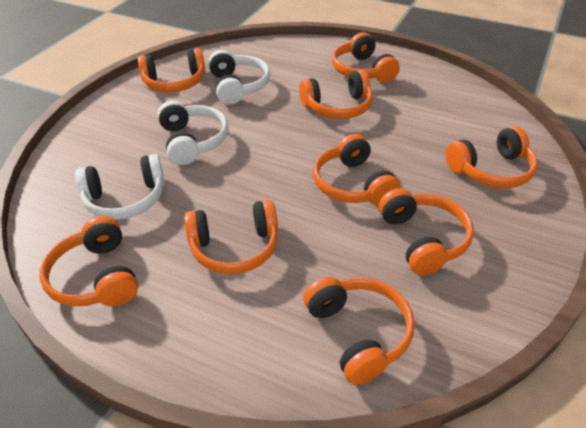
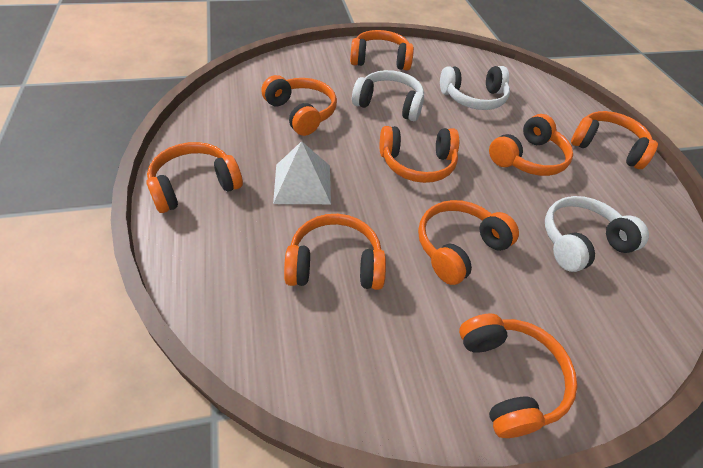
white pyramid: 0 -> 1

